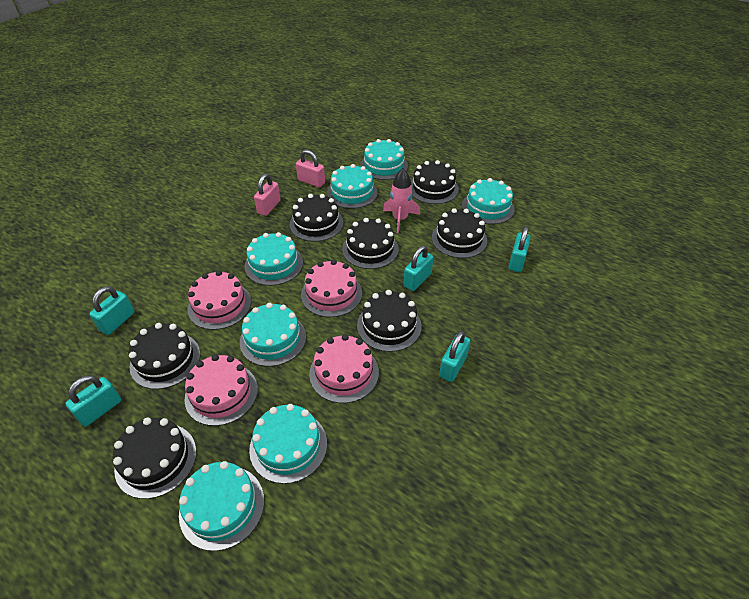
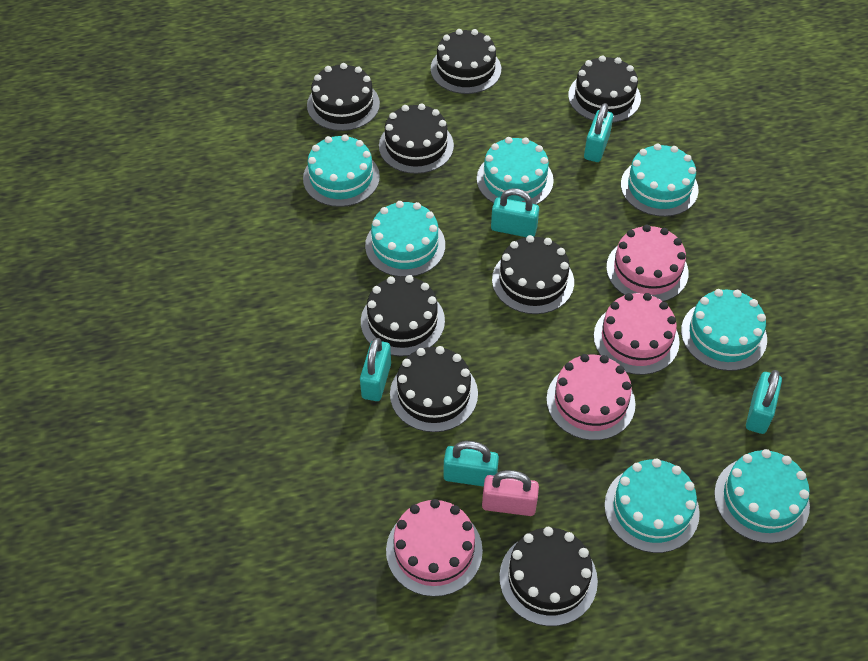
black cake: 7 -> 8
pink padlock: 2 -> 1
pink rocket: 1 -> 0

